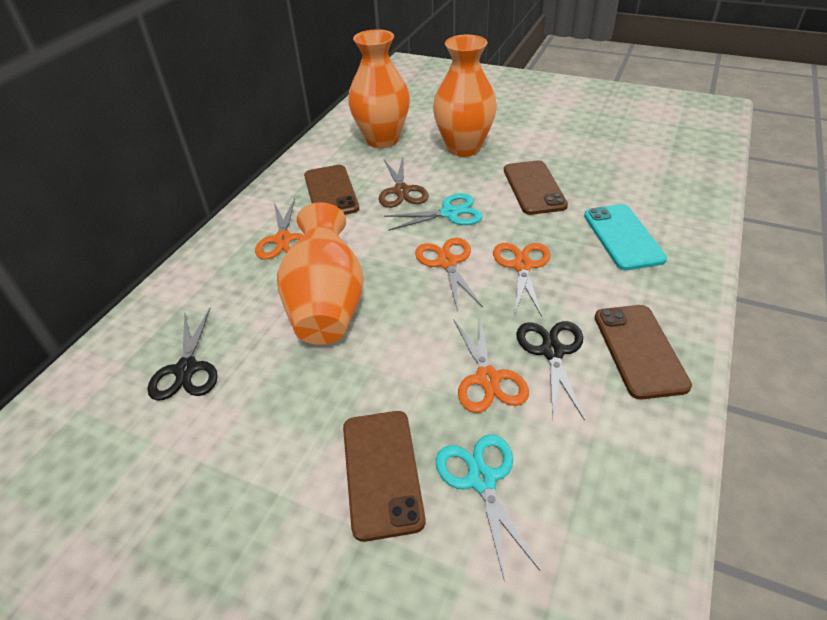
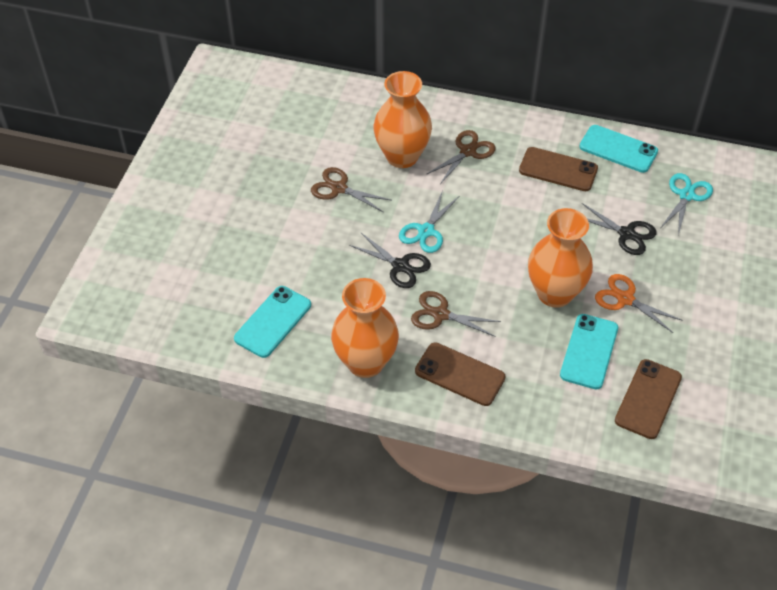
brown phone: 4 -> 3
brown scissors: 1 -> 3
orange scissors: 4 -> 1
turquoise phone: 1 -> 3

